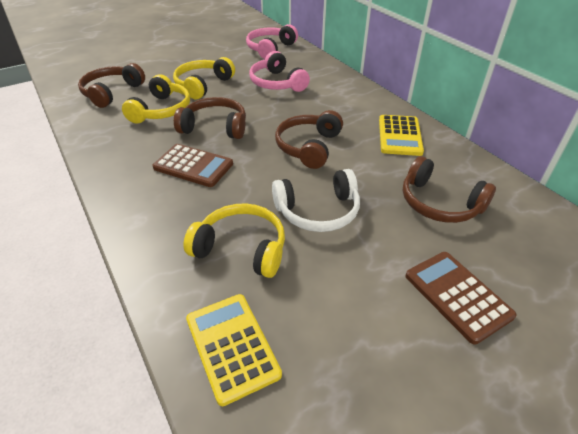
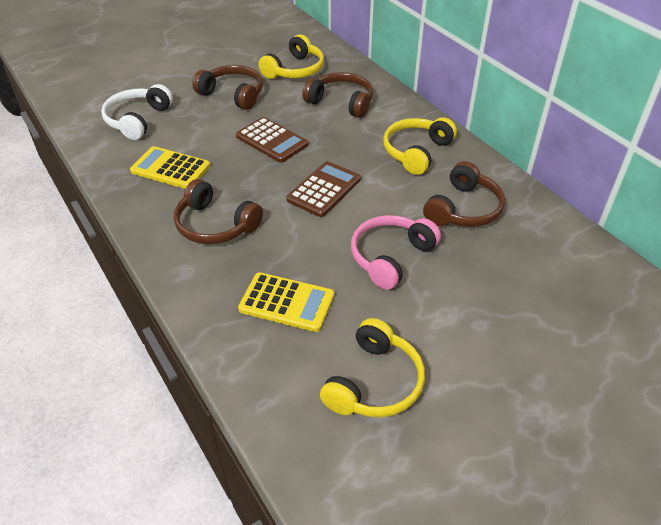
pink headphones: 2 -> 1

